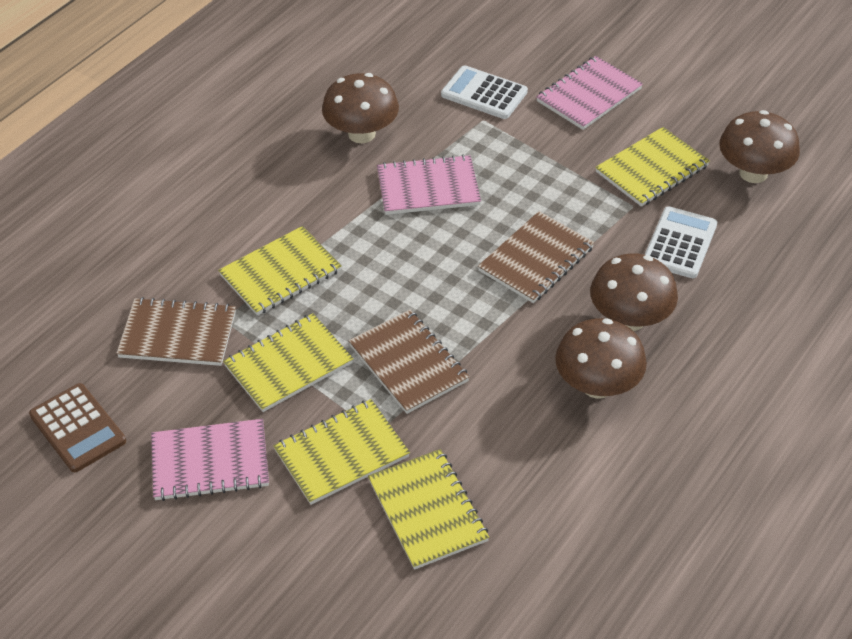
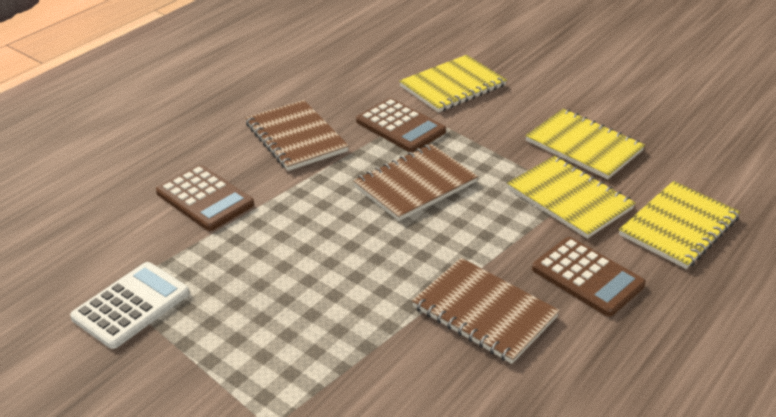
brown calculator: 1 -> 3
brown mushroom: 4 -> 0
pink notebook: 3 -> 0
white calculator: 2 -> 1
yellow notebook: 5 -> 4

